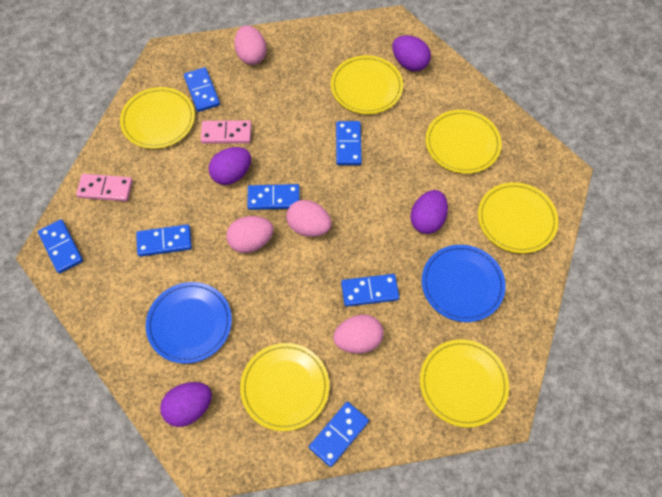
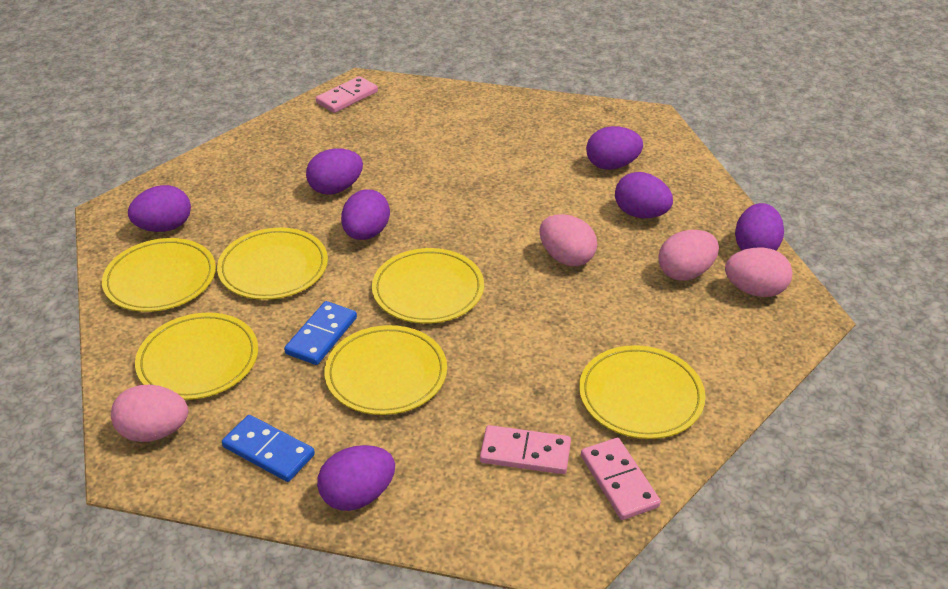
blue domino: 7 -> 2
blue plate: 2 -> 0
pink domino: 2 -> 3
purple egg: 4 -> 7

